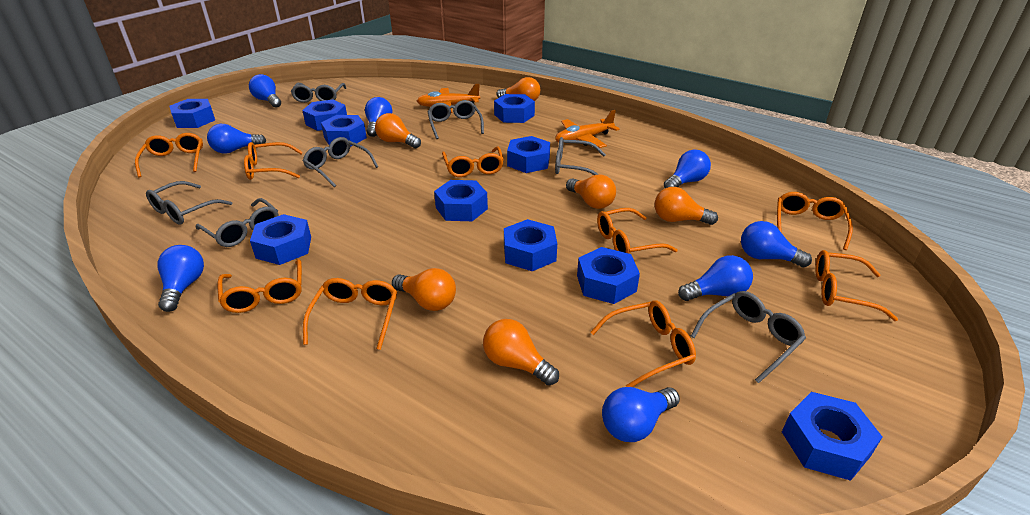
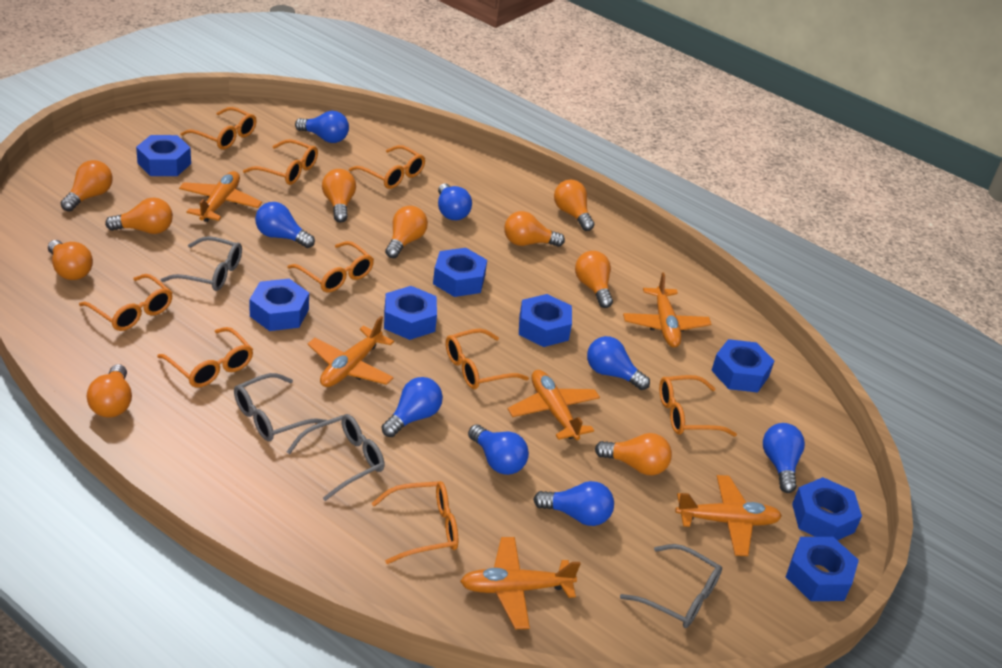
blue nut: 10 -> 8
grey glasses: 7 -> 4
orange light bulb: 6 -> 10
orange plane: 2 -> 6

